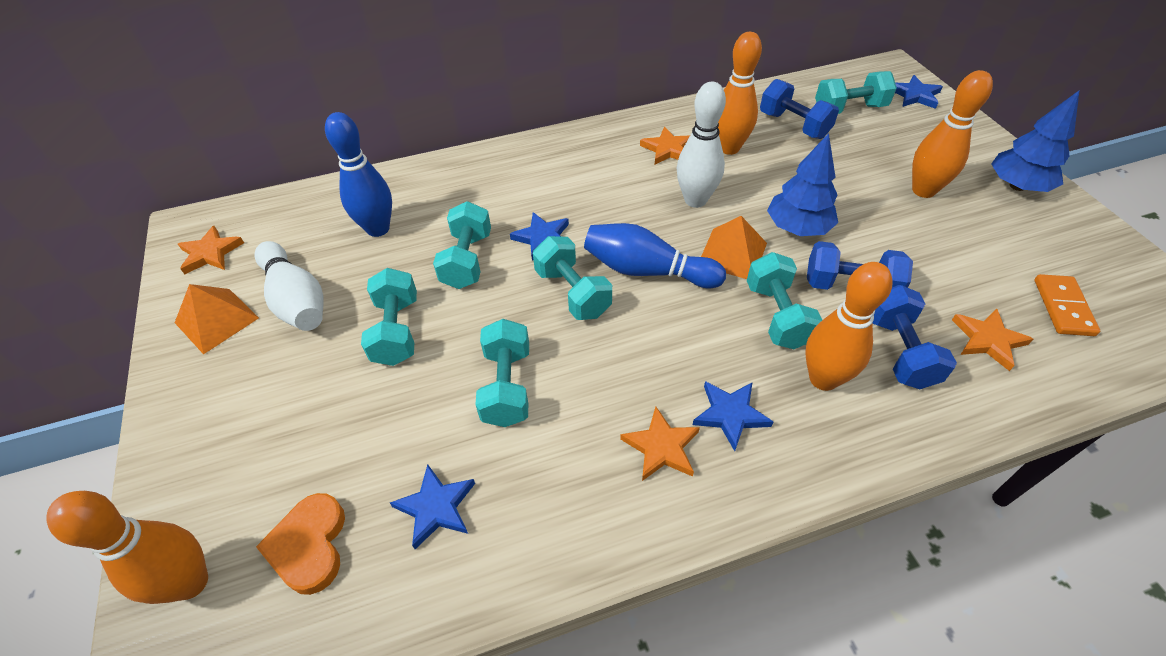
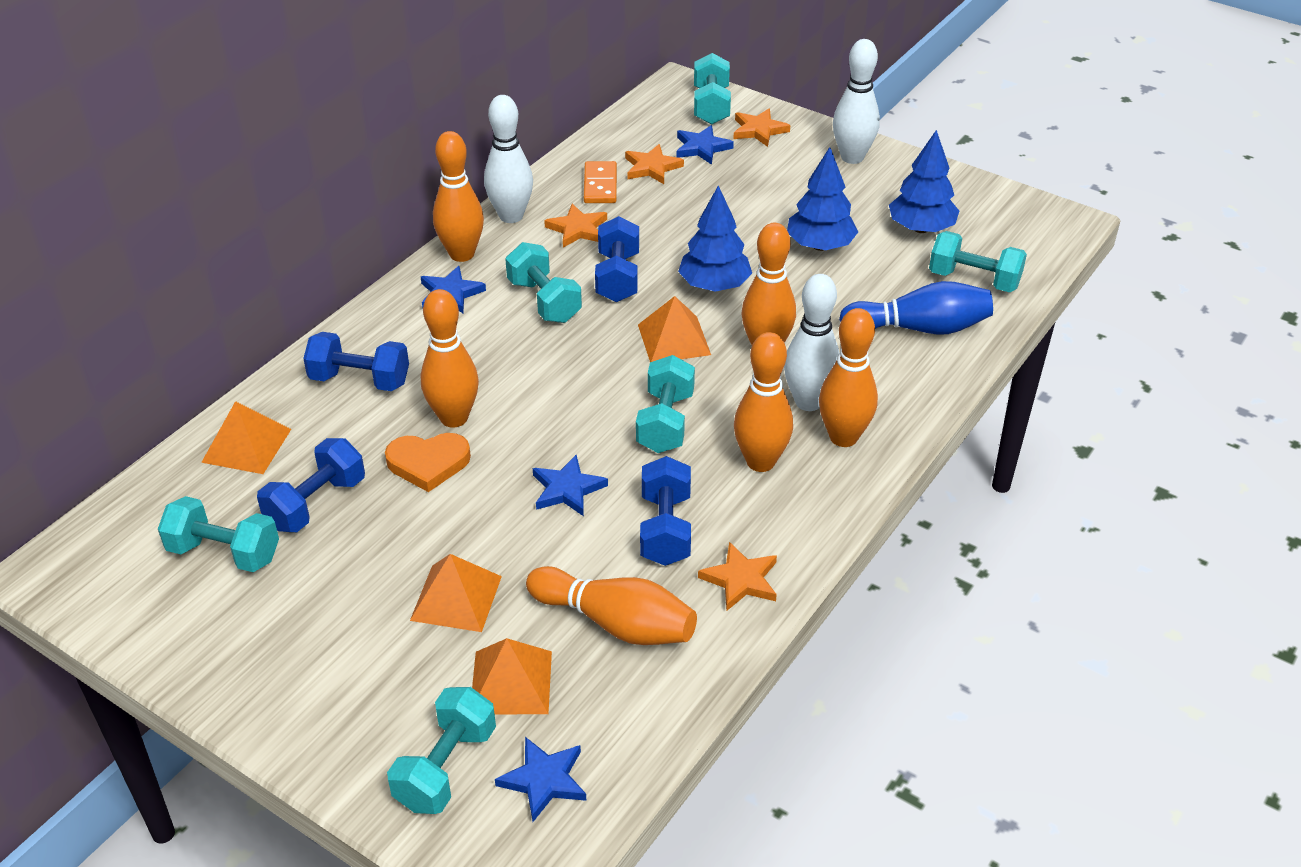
blue bowling pin: 2 -> 1
blue dumbbell: 3 -> 4
blue tree: 2 -> 3
orange bowling pin: 4 -> 6
orange pyramid: 2 -> 4
white bowling pin: 2 -> 3

